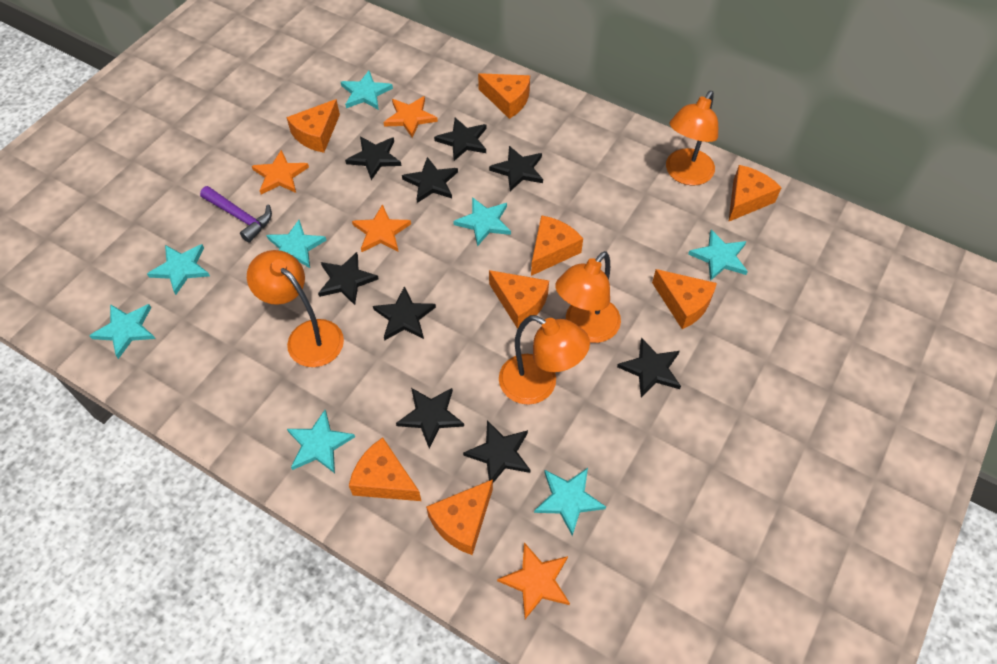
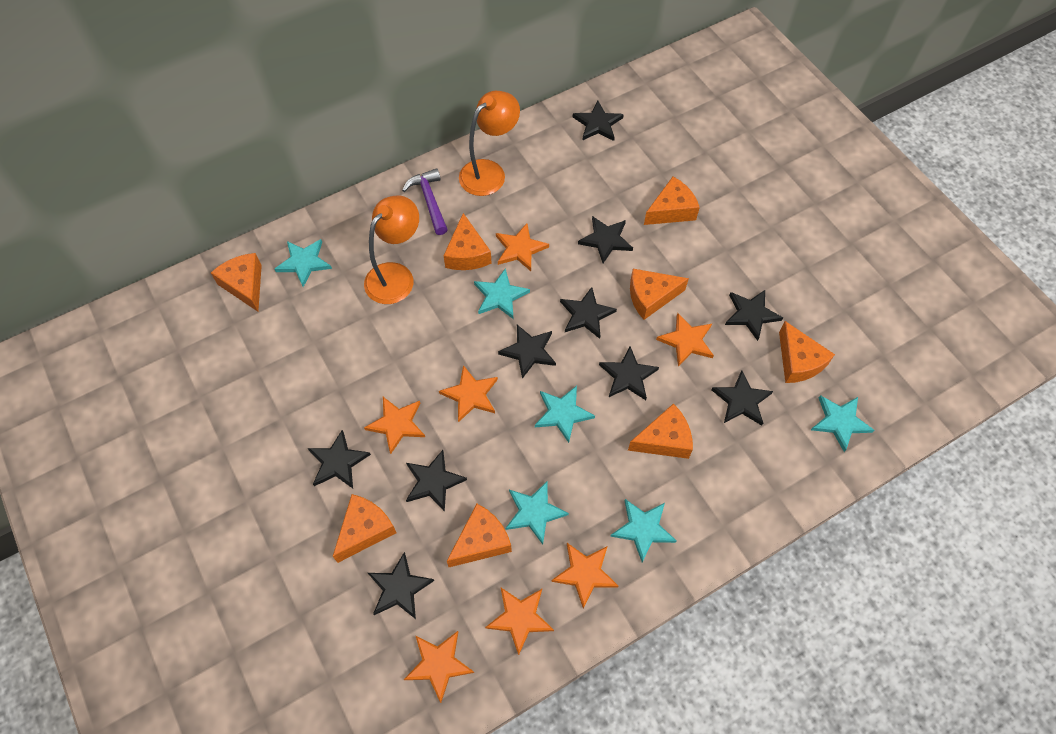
black star: 9 -> 10
orange lamp: 4 -> 2
orange star: 4 -> 7
turquoise star: 8 -> 6

